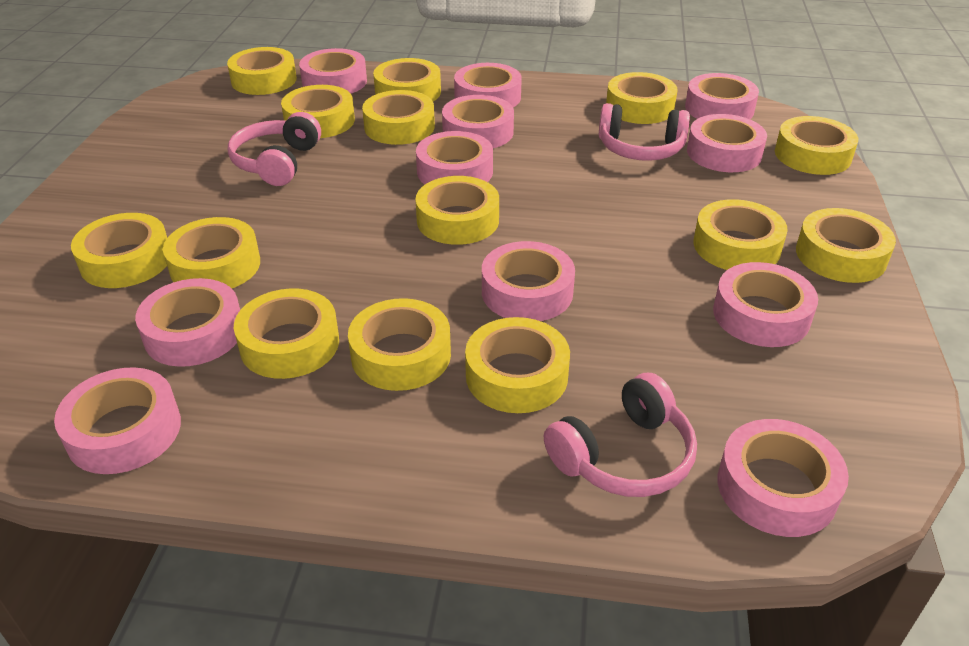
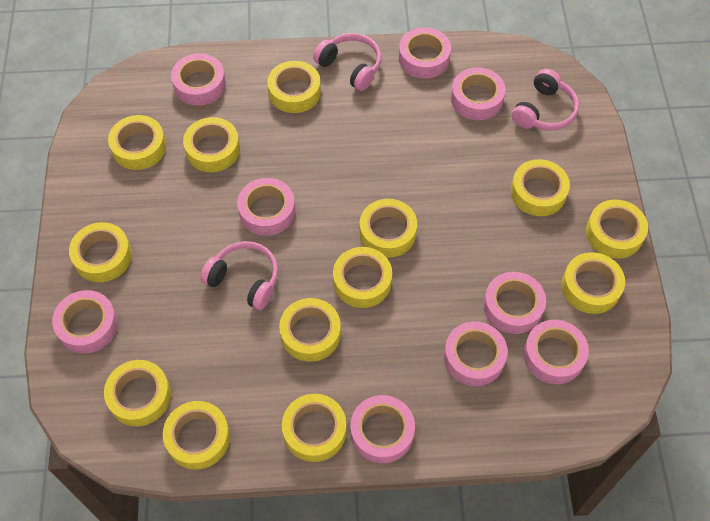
pink tape: 11 -> 9
yellow tape: 14 -> 13

